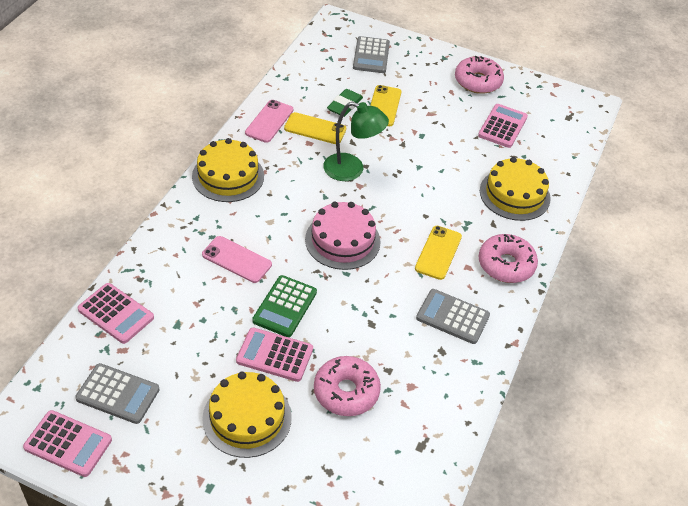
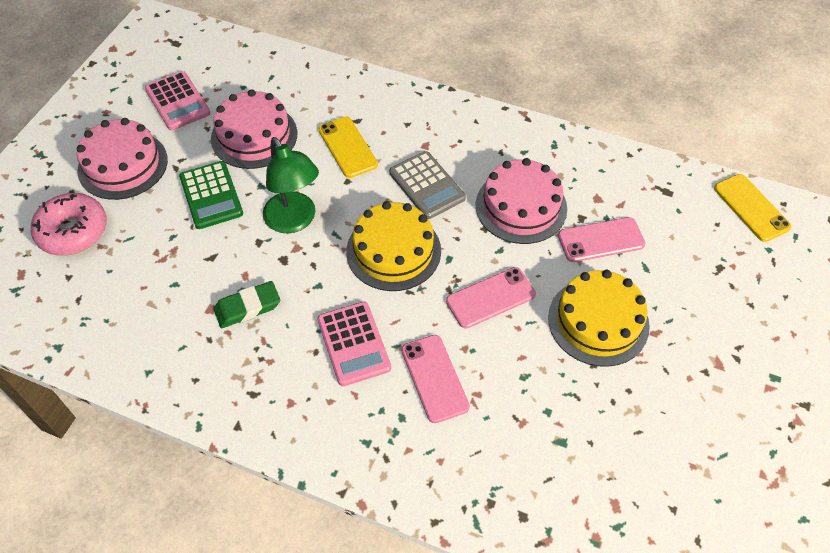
grey calculator: 3 -> 1
pink cake: 1 -> 3
pink calculator: 4 -> 2
pink donut: 3 -> 1
pink phone: 2 -> 3
yellow cake: 3 -> 2
yellow phone: 3 -> 2

